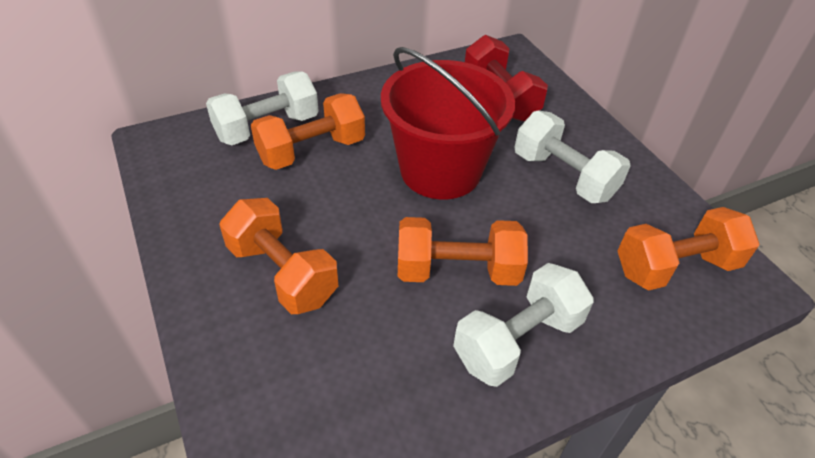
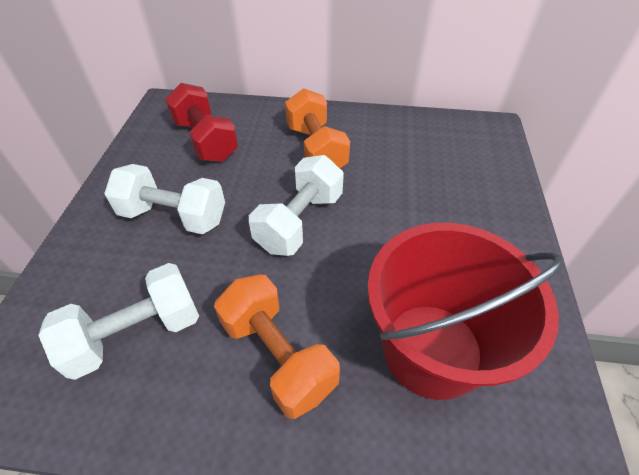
orange dumbbell: 4 -> 2

